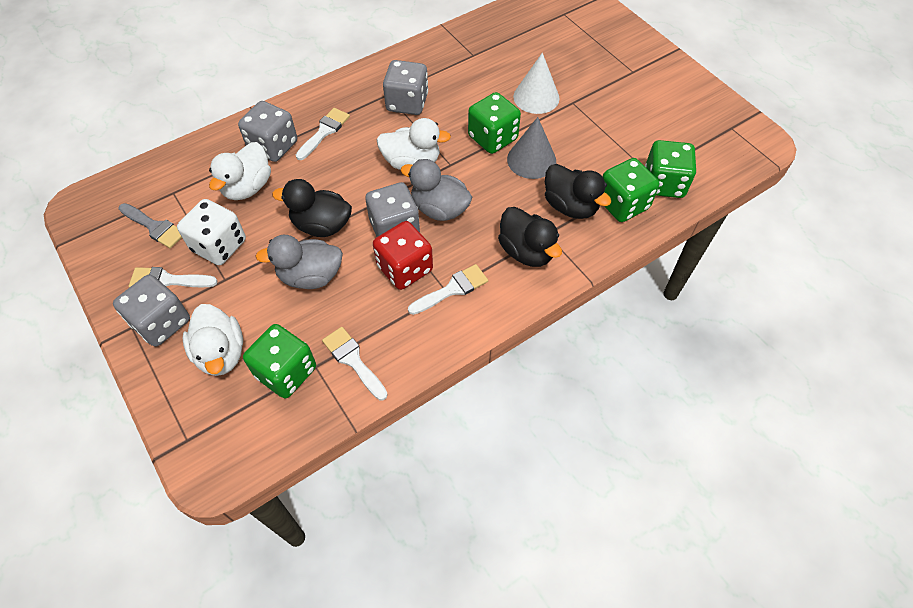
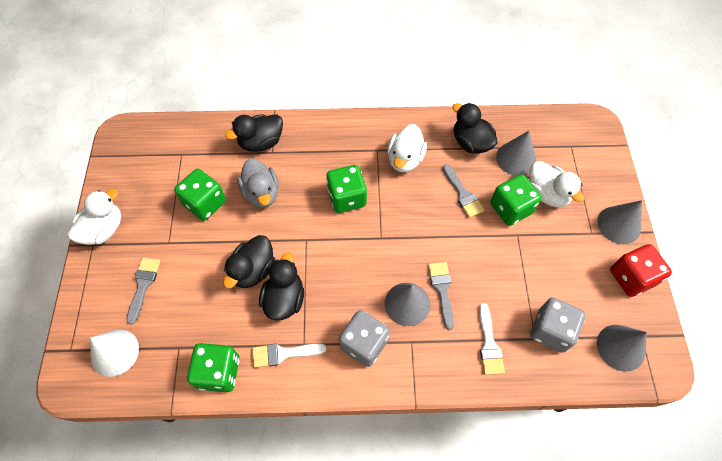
black duck: 3 -> 4
grey brush: 1 -> 3
grey cone: 1 -> 4
grey dice: 4 -> 2
grey duck: 2 -> 1
white brush: 4 -> 2
white dice: 1 -> 0

